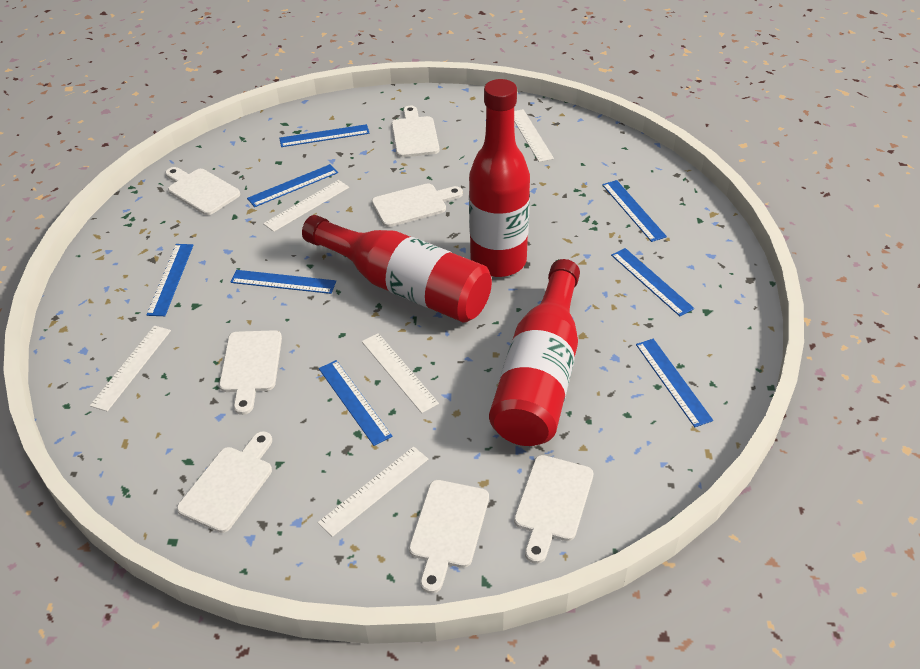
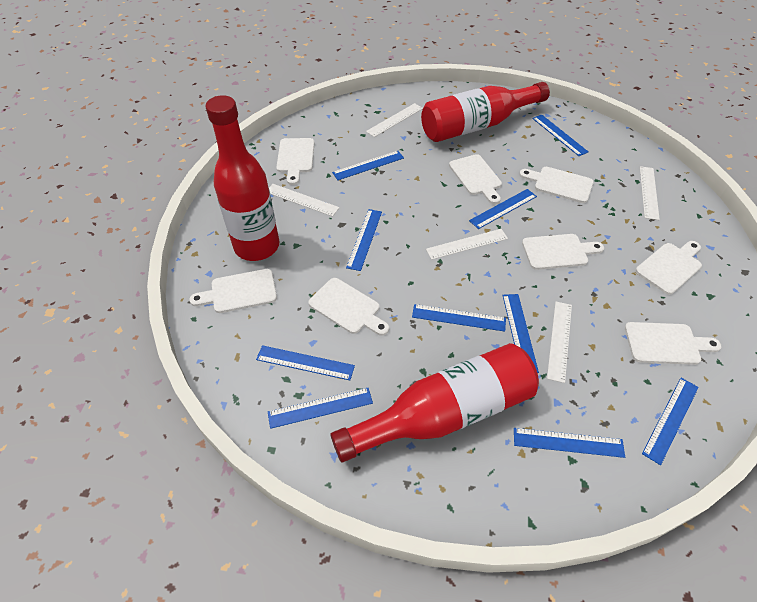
blue ruler: 8 -> 10
white cutting board: 7 -> 8

